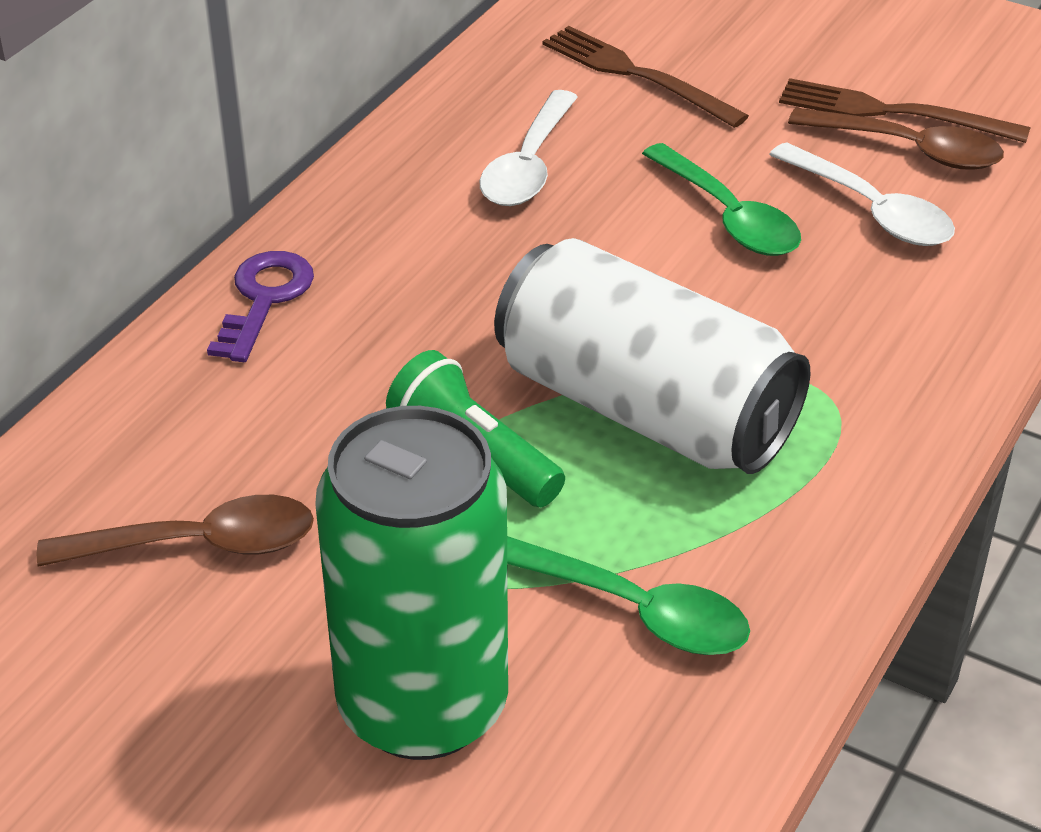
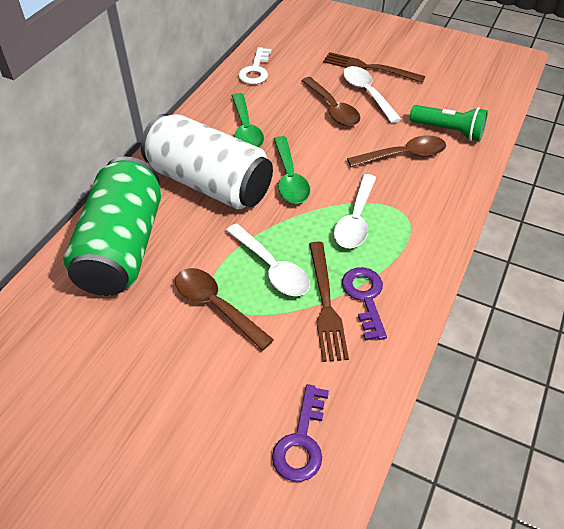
brown spoon: 2 -> 3
purple key: 1 -> 2
white key: 0 -> 1
white spoon: 2 -> 3

